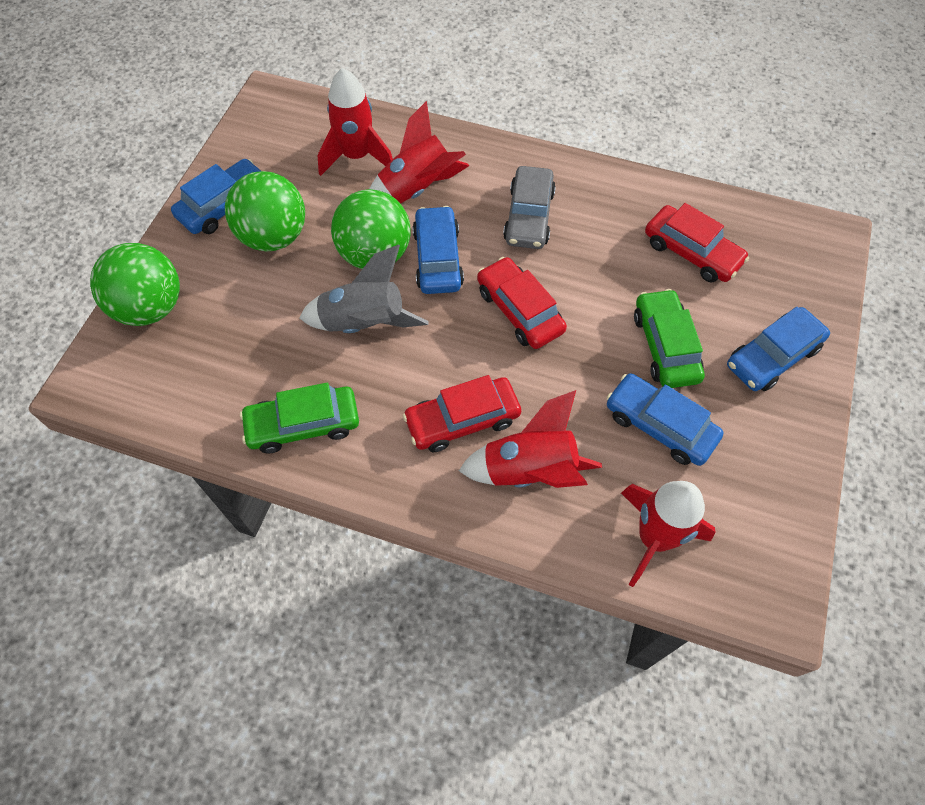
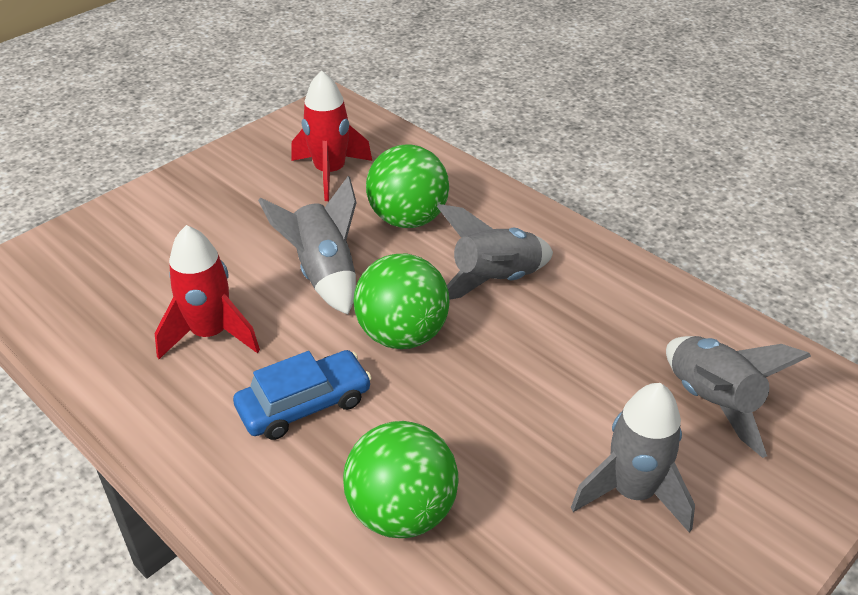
blue car: 4 -> 1
green car: 2 -> 0
grey car: 1 -> 0
grey rocket: 1 -> 4
red car: 3 -> 0
red rocket: 4 -> 2

